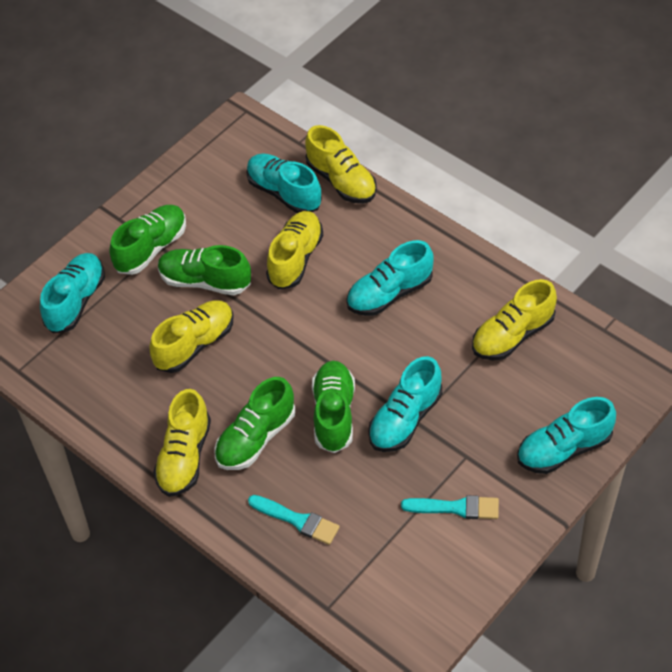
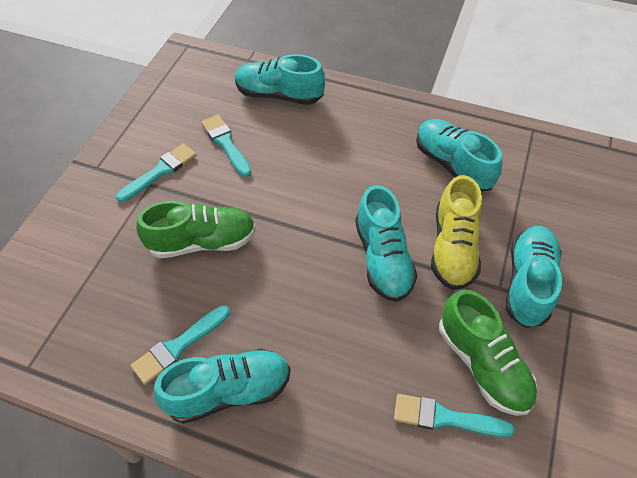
green shoe: 4 -> 2
turquoise brush: 2 -> 4
yellow shoe: 5 -> 1

